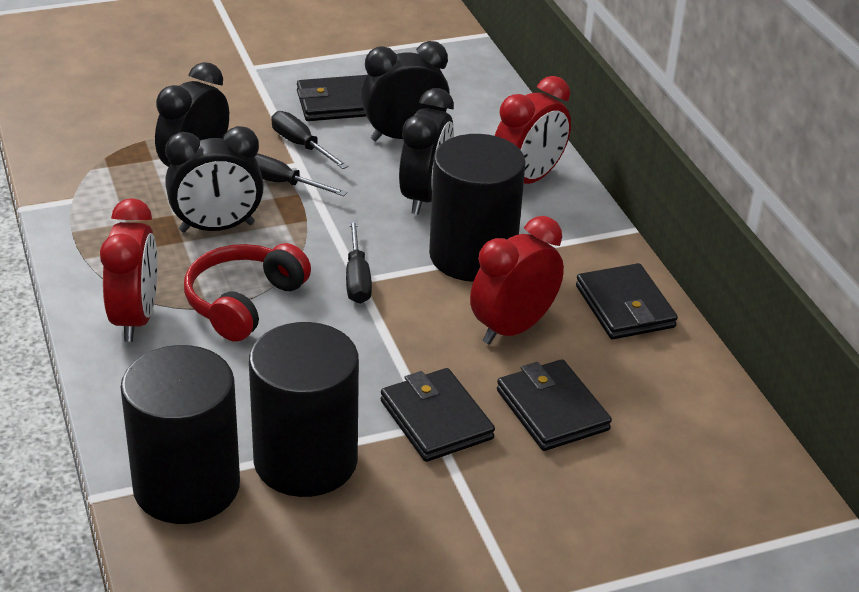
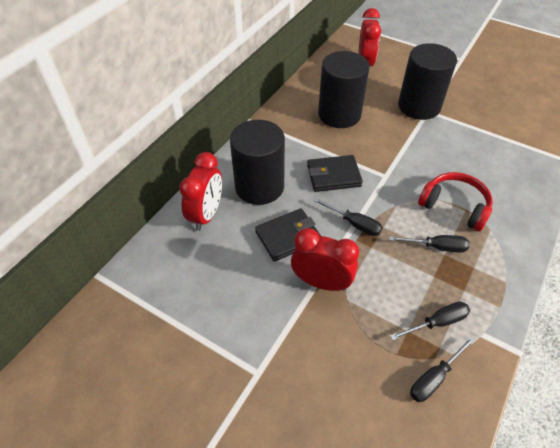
black clock: 4 -> 0
black screwdriver: 3 -> 4
black wallet: 4 -> 2

